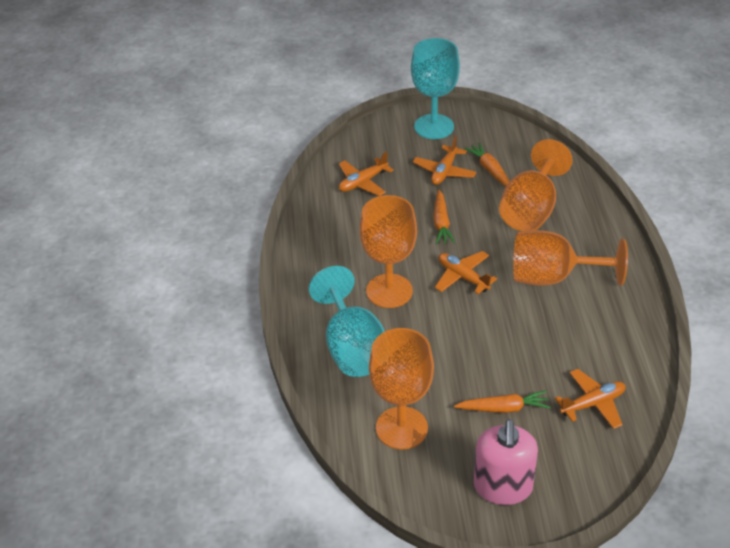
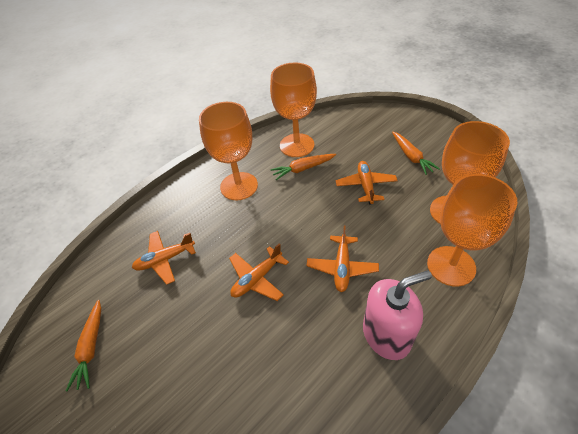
turquoise goblet: 2 -> 0

